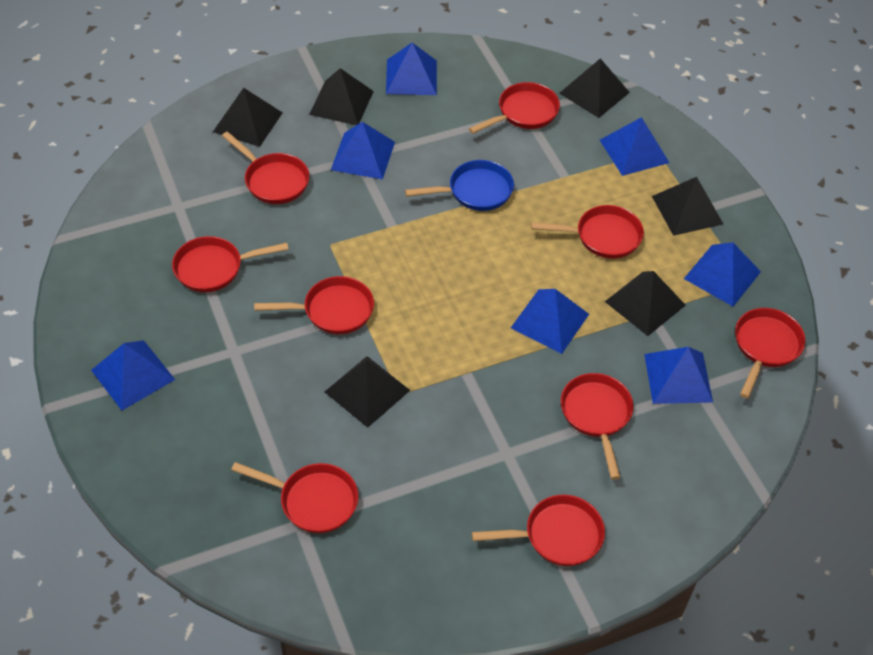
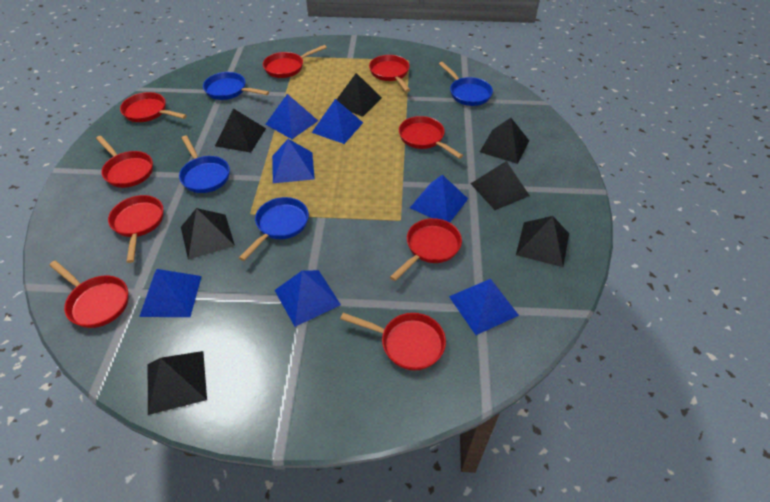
black pyramid: 6 -> 7
blue pan: 1 -> 4

